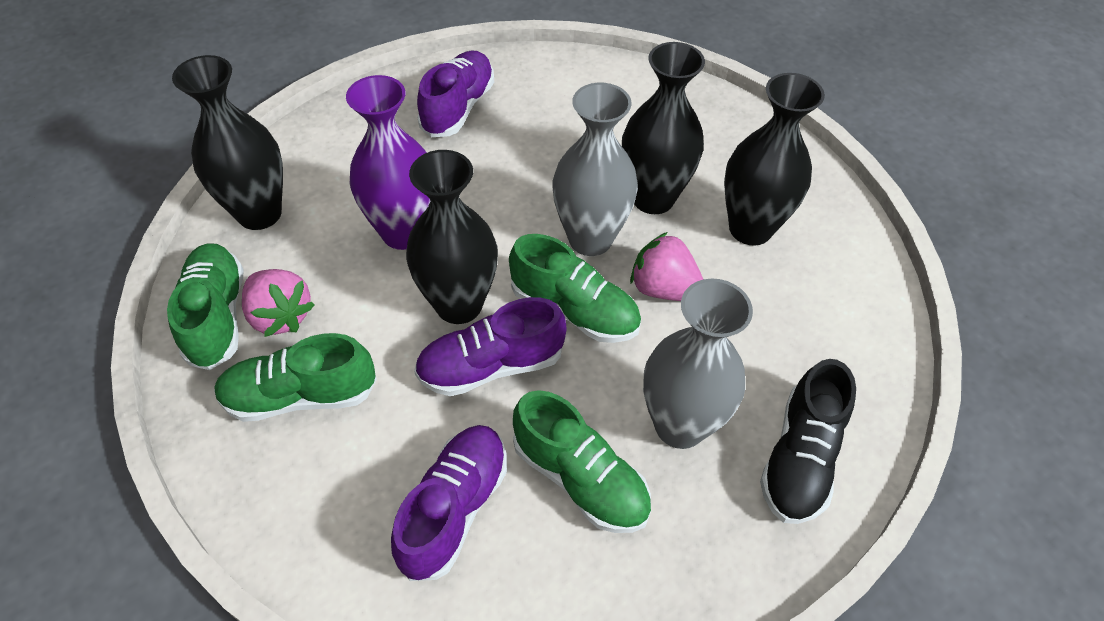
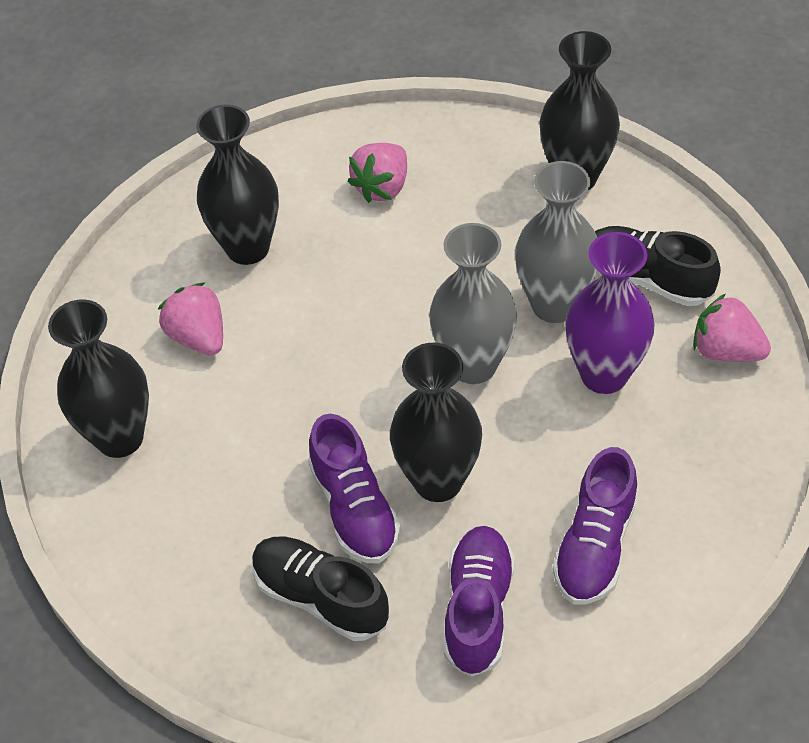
black shoe: 1 -> 2
green shoe: 4 -> 0
pink strawberry: 2 -> 3

